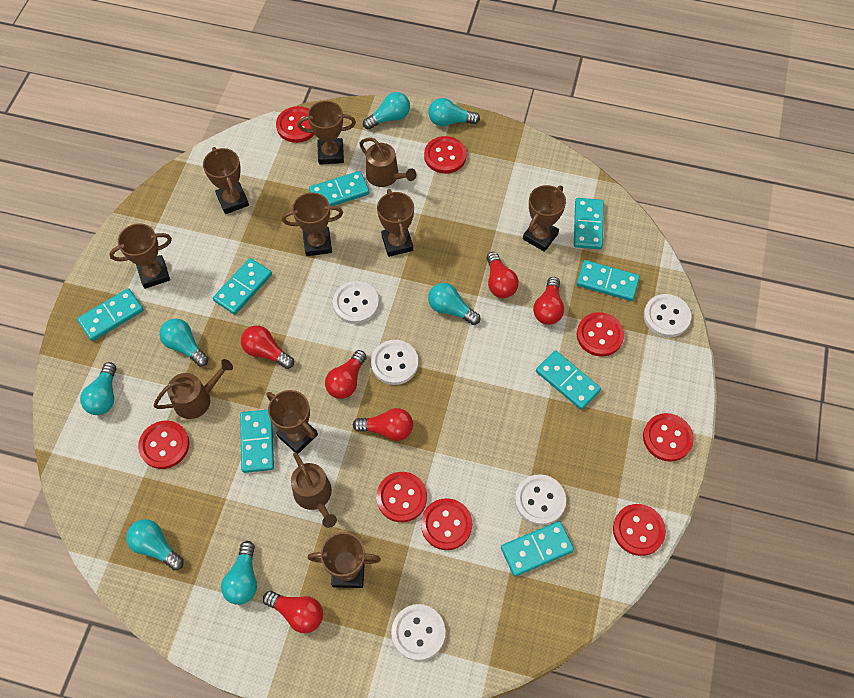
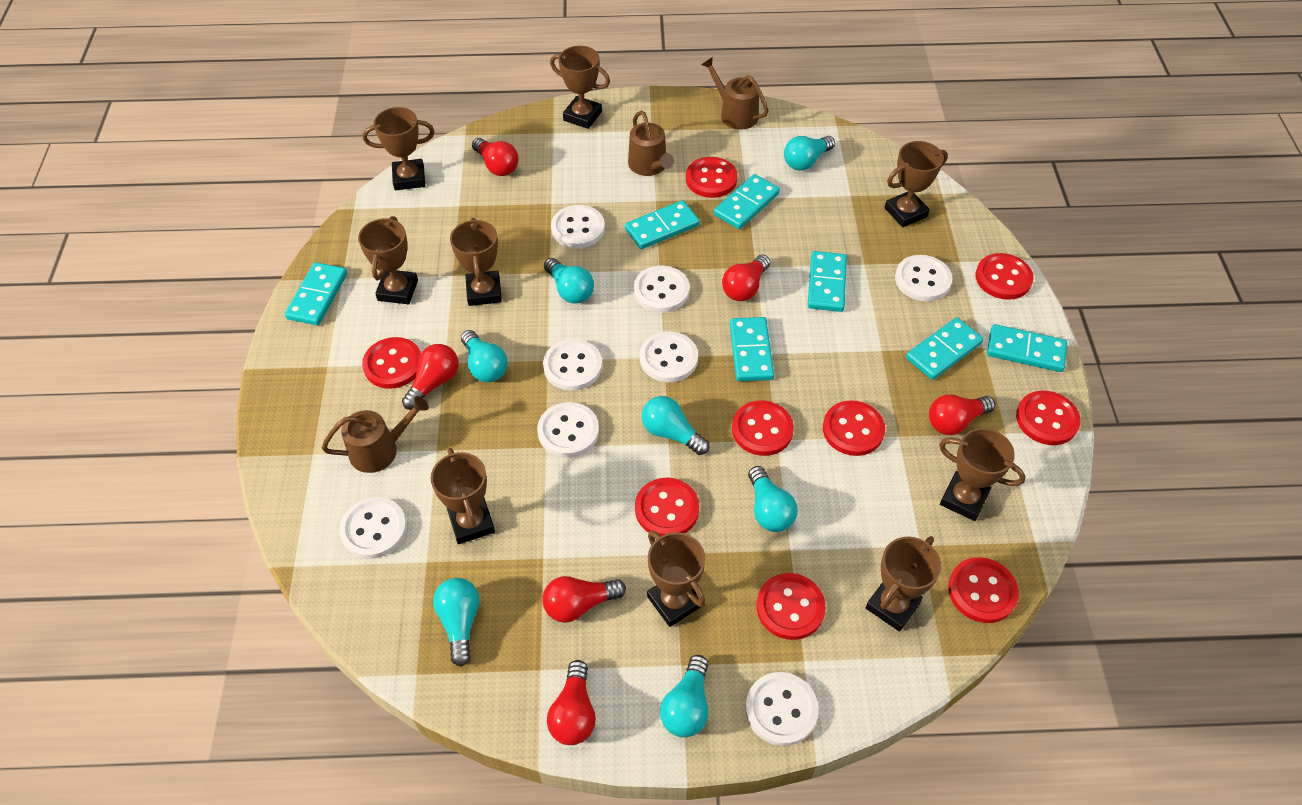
brown trophy: 8 -> 9
red button: 8 -> 9
turquoise domino: 8 -> 7
white button: 5 -> 8

